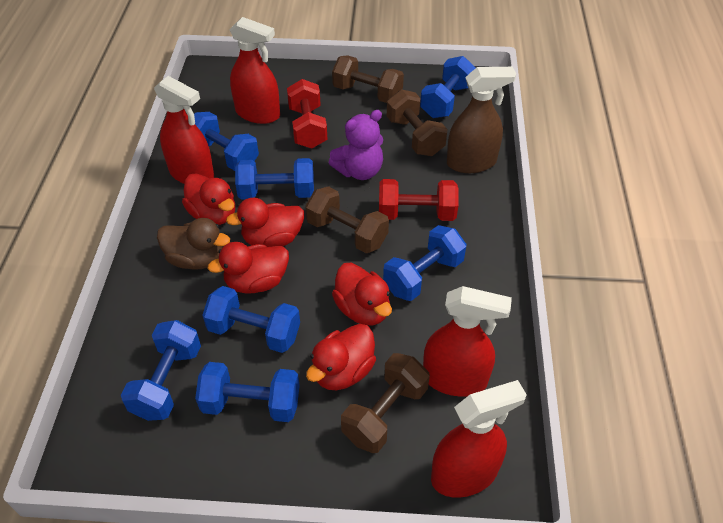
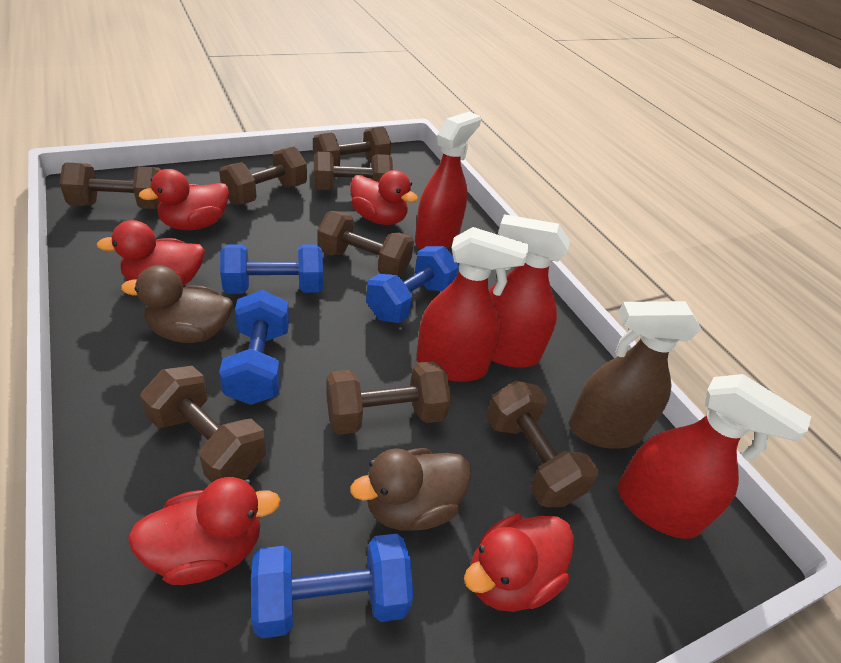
blue dumbbell: 7 -> 4
brown duck: 1 -> 2
brown dumbbell: 4 -> 8
purple teddy bear: 1 -> 0
red dumbbell: 2 -> 0

